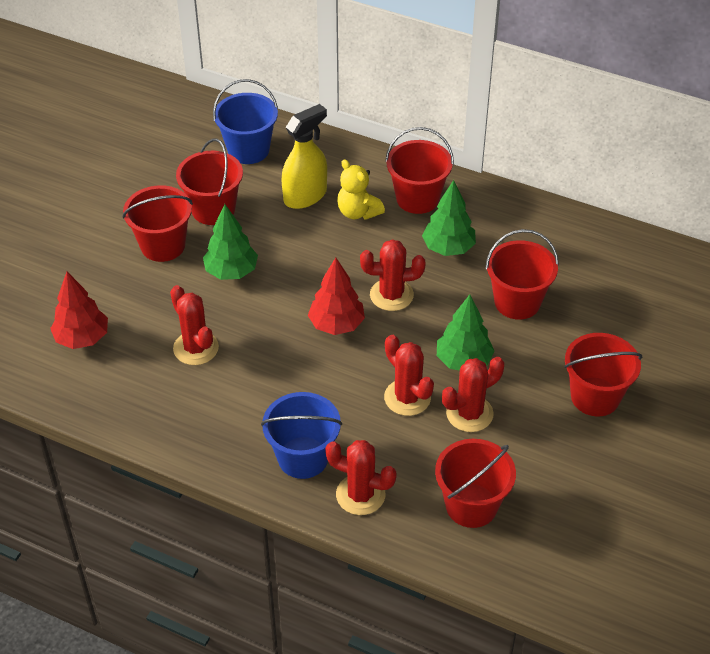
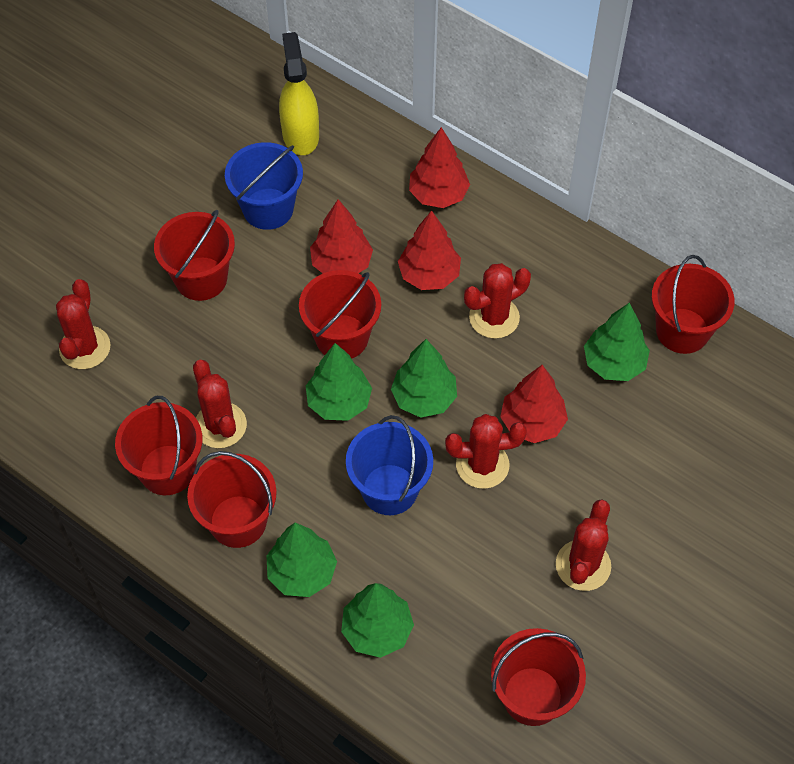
green tree: 3 -> 5
red tree: 2 -> 4
yellow teddy bear: 1 -> 0

